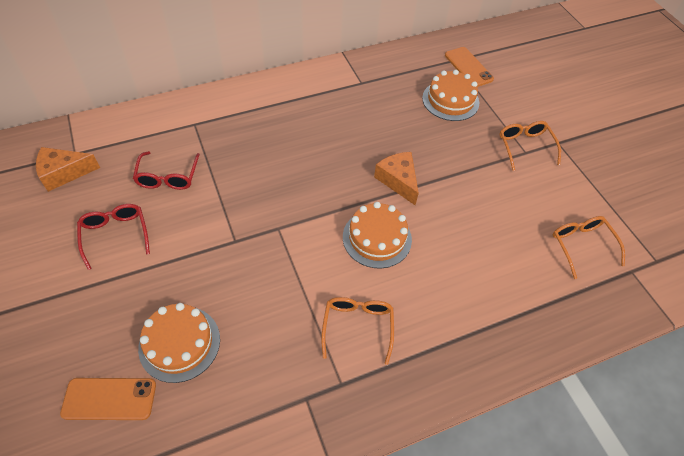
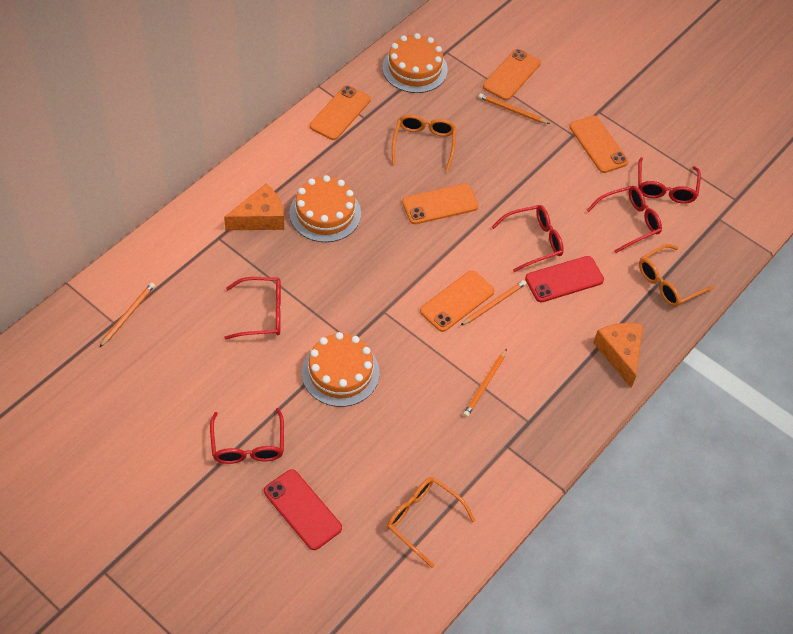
orange pencil: 0 -> 4
orange phone: 2 -> 5
red glasses: 2 -> 5
red phone: 0 -> 2

